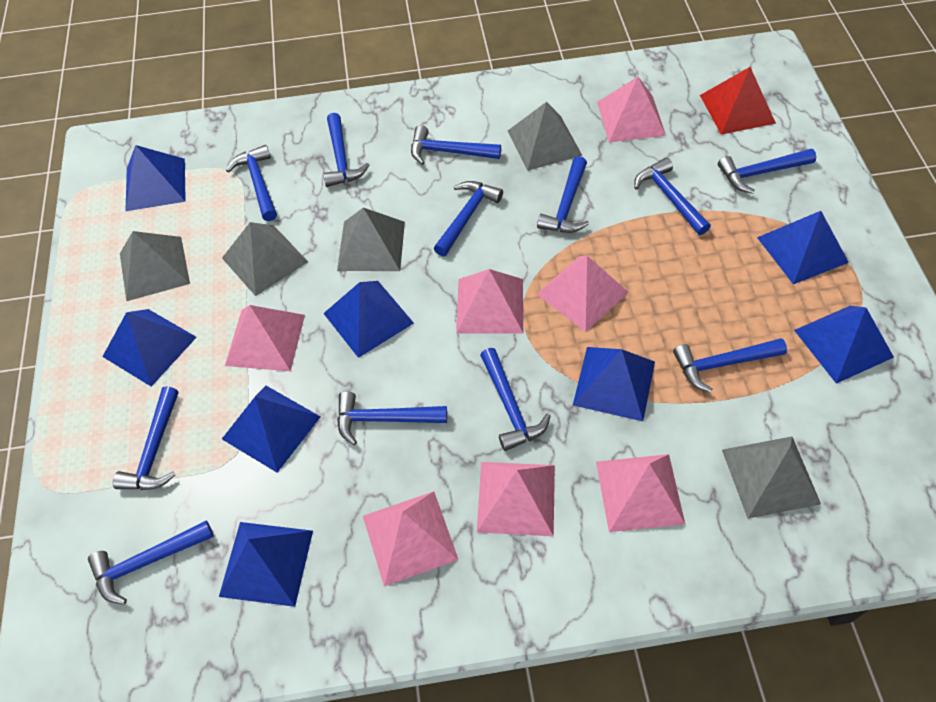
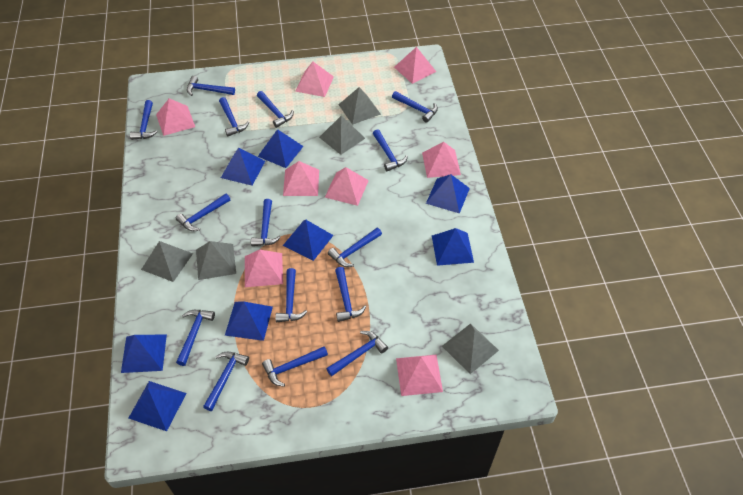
blue hammer: 12 -> 15
pink pyramid: 7 -> 8
red pyramid: 1 -> 0

